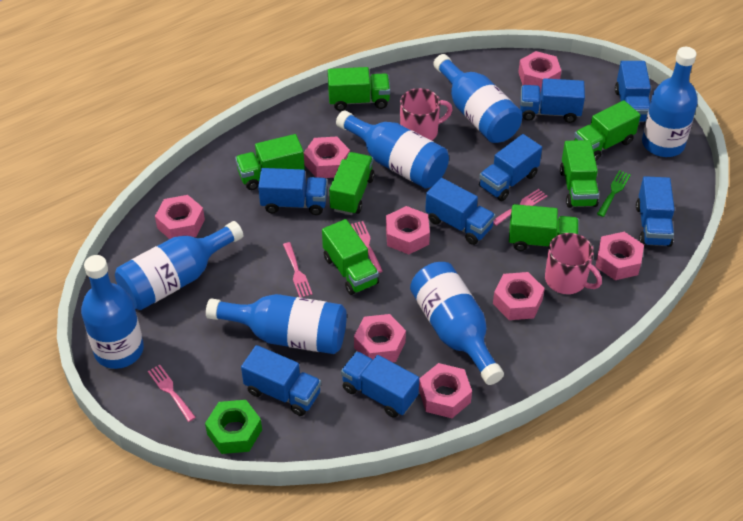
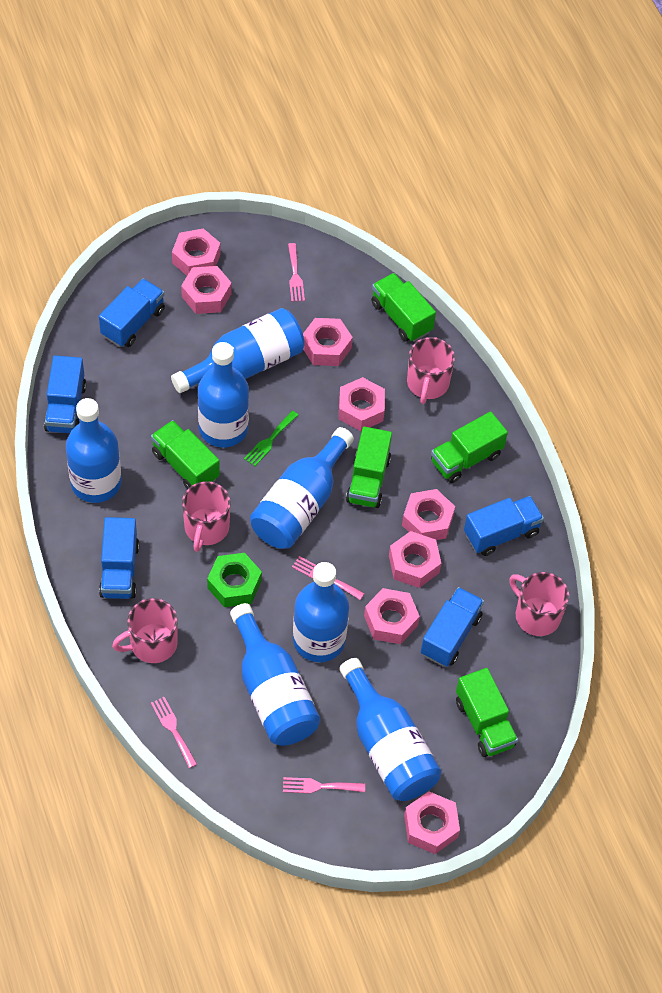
blue truck: 8 -> 5
green truck: 7 -> 5
pink mug: 2 -> 4

